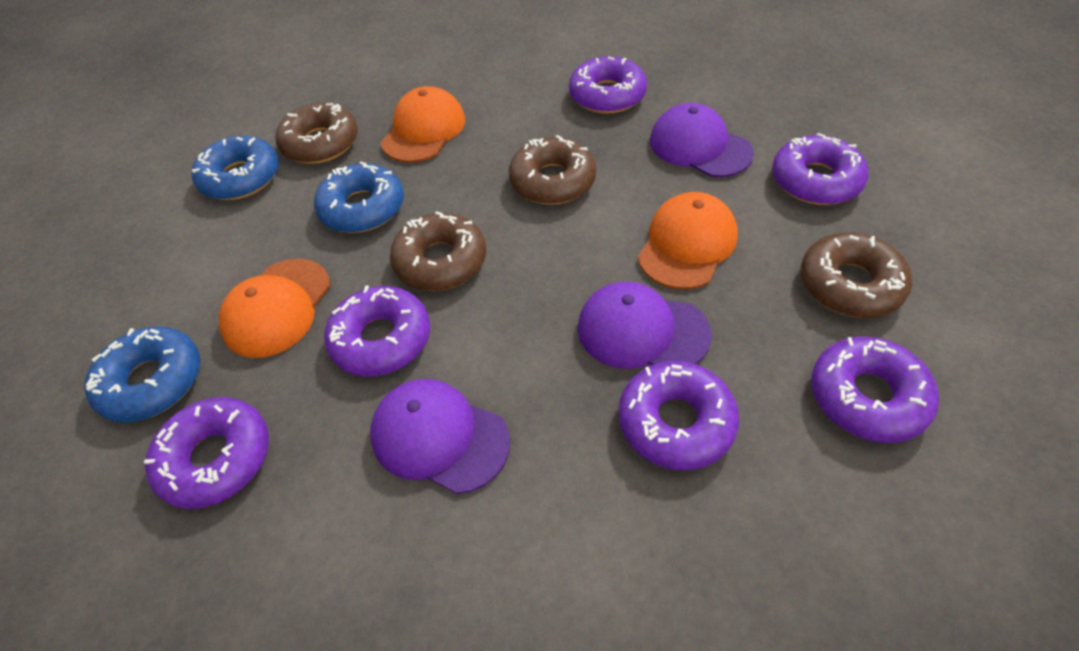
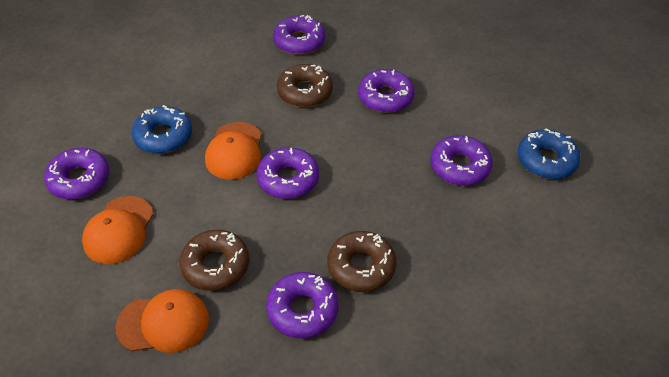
blue donut: 3 -> 2
brown donut: 4 -> 3
purple cap: 3 -> 0

